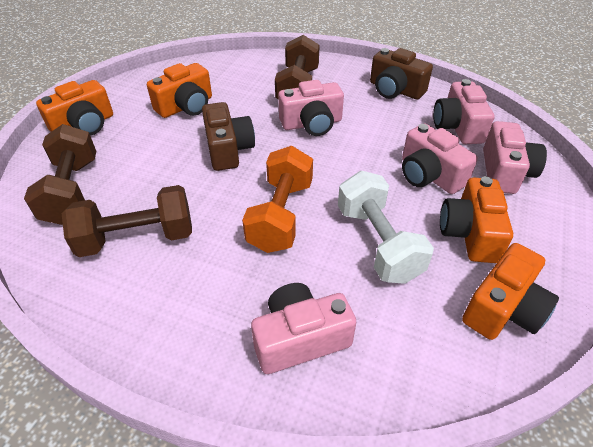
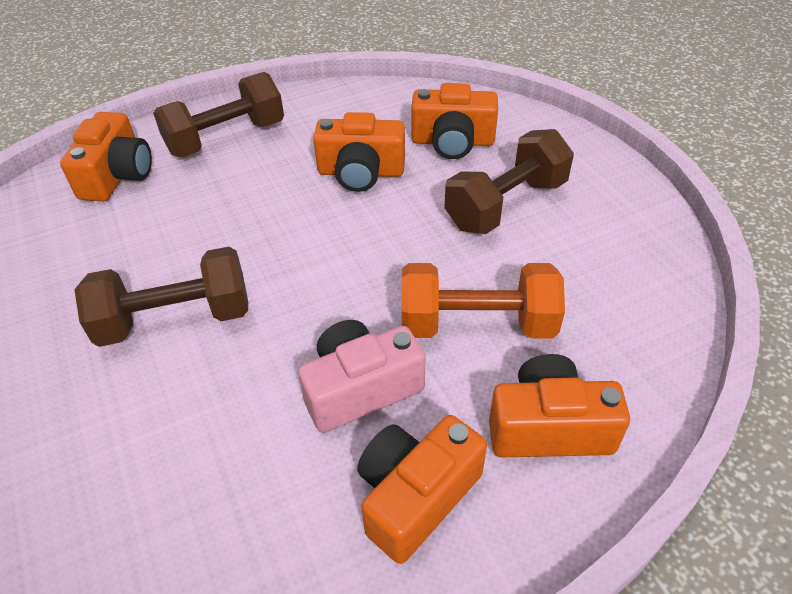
brown camera: 2 -> 0
orange camera: 4 -> 5
pink camera: 5 -> 1
white dumbbell: 1 -> 0

